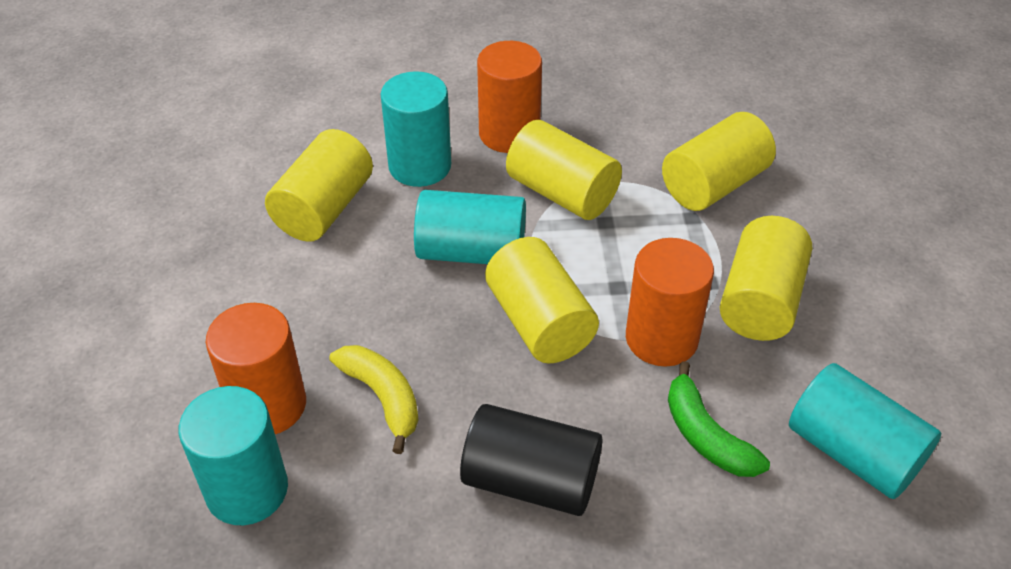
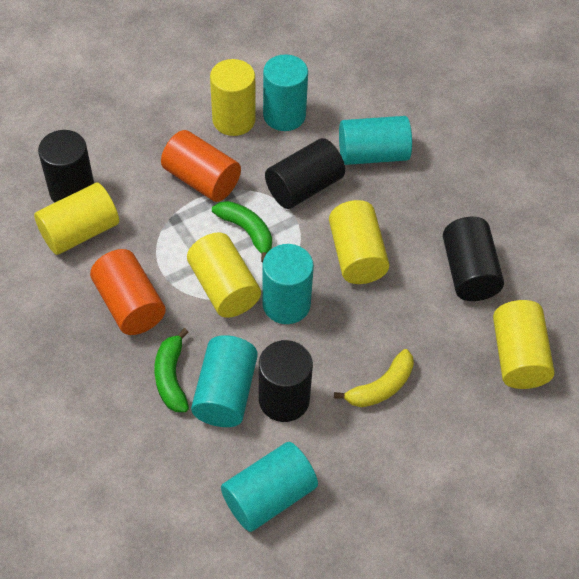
black cylinder: 1 -> 4
green banana: 1 -> 2
orange cylinder: 3 -> 2
turquoise cylinder: 4 -> 5

